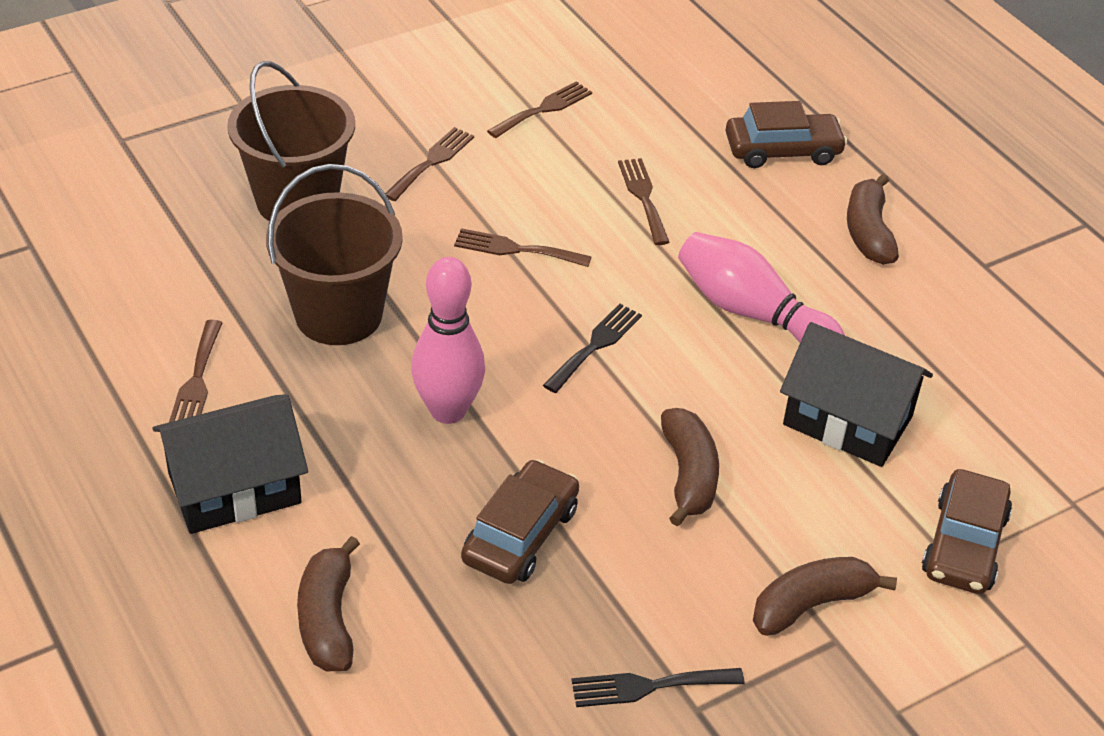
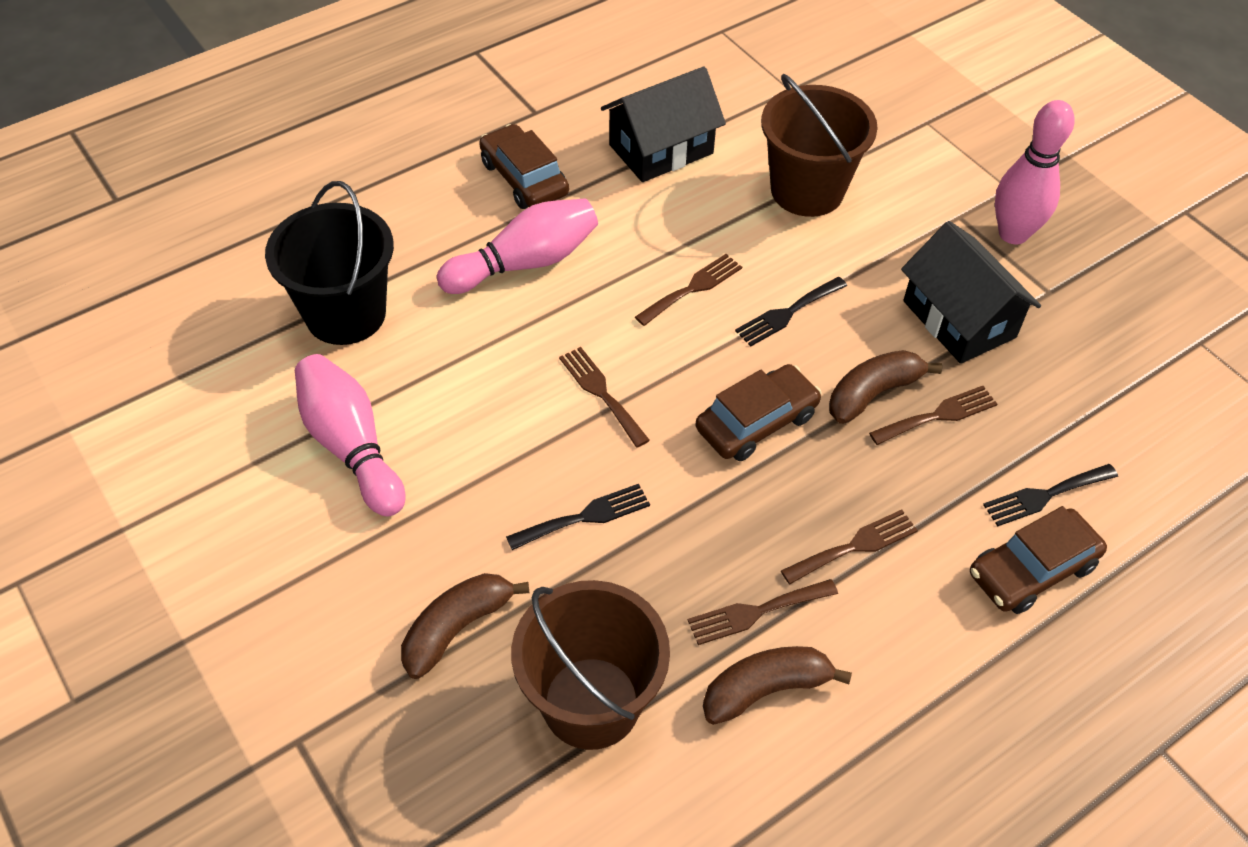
black bucket: 0 -> 1
black fork: 2 -> 3
brown banana: 4 -> 3
pink bowling pin: 2 -> 3

